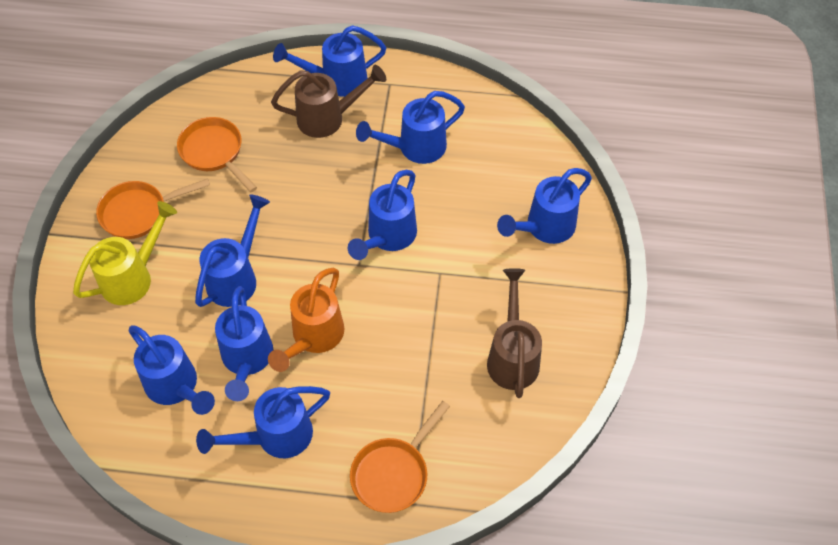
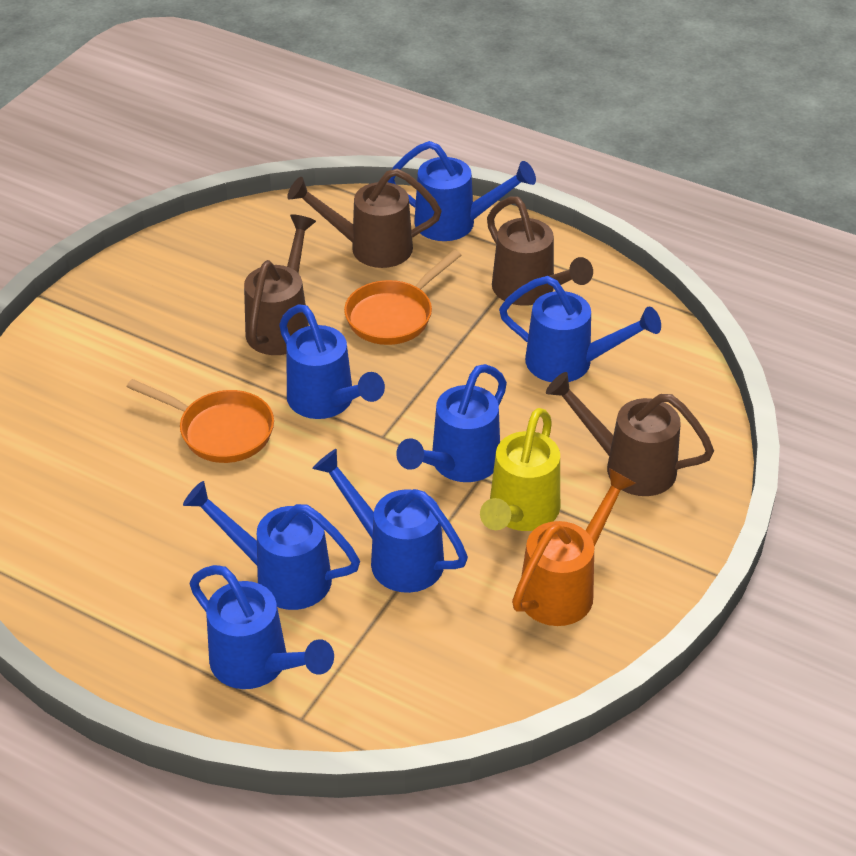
blue watering can: 8 -> 7
brown watering can: 2 -> 4
orange pan: 3 -> 2

